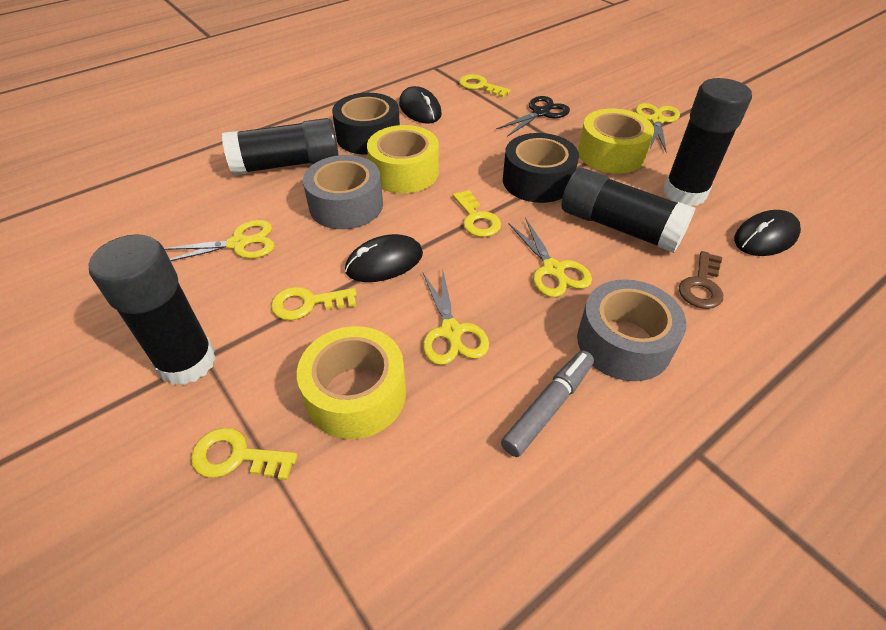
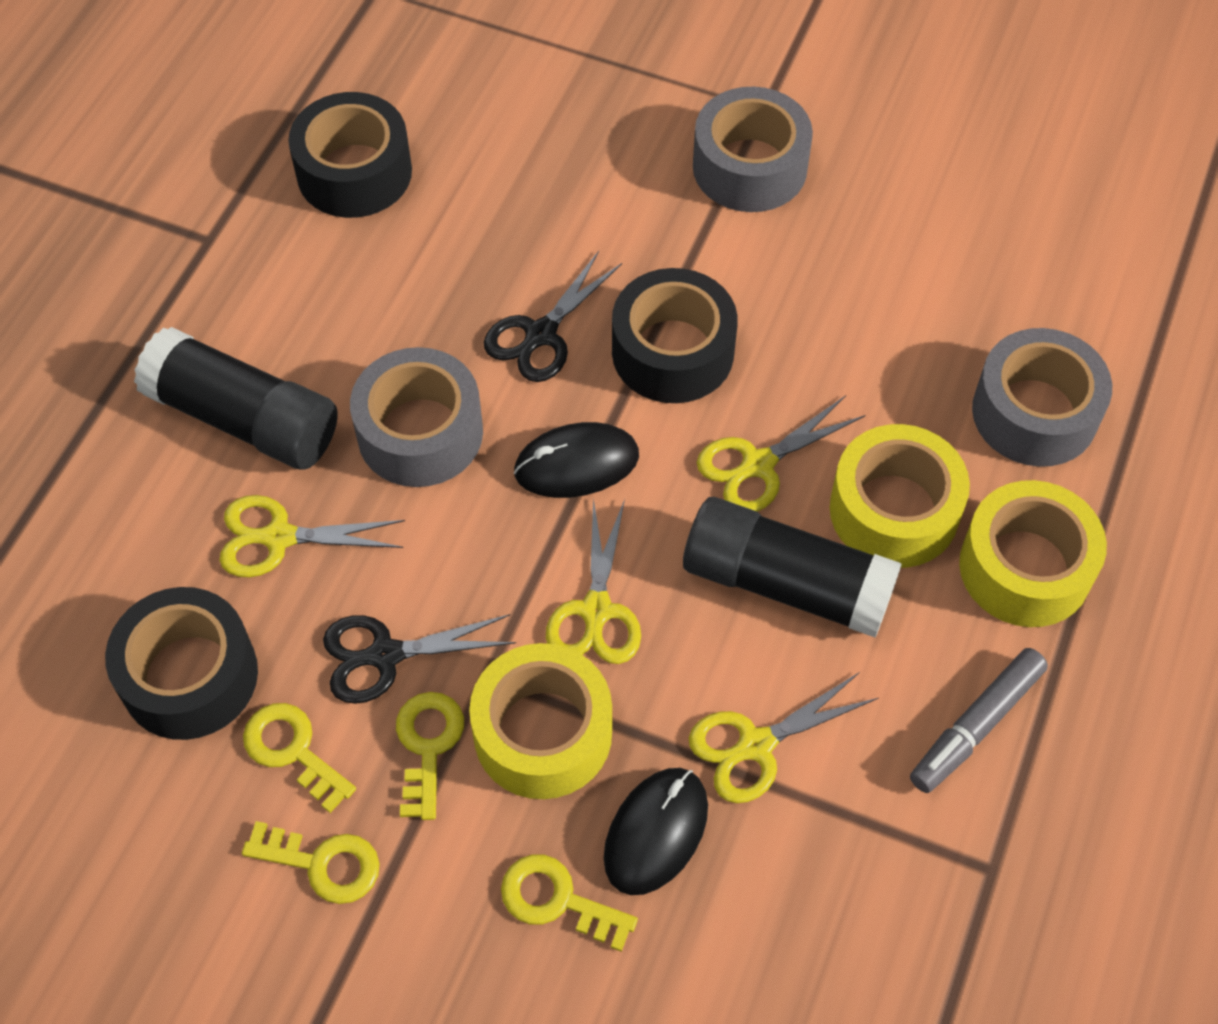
black glue stick: 4 -> 2
black mouse: 3 -> 2
black scissors: 1 -> 2
black tape: 2 -> 3
brown key: 1 -> 0
grey tape: 2 -> 3

